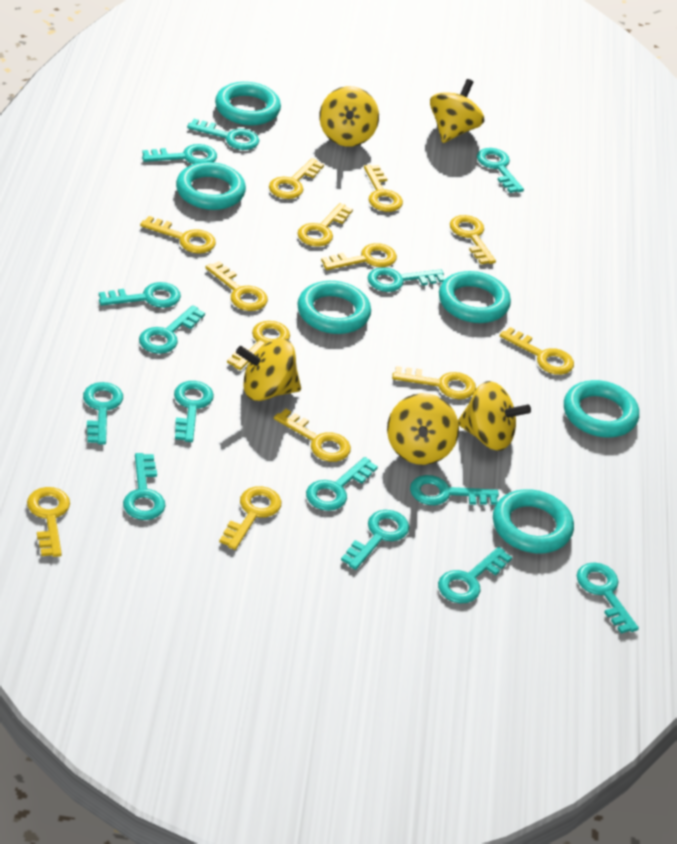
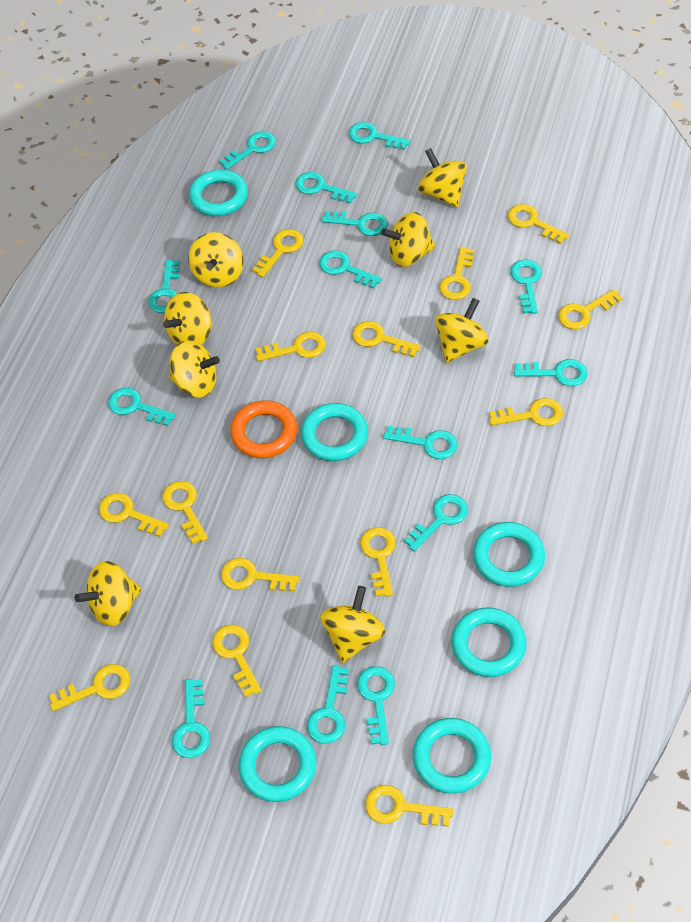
orange ring: 0 -> 1
yellow key: 13 -> 14
yellow spinning top: 5 -> 8

